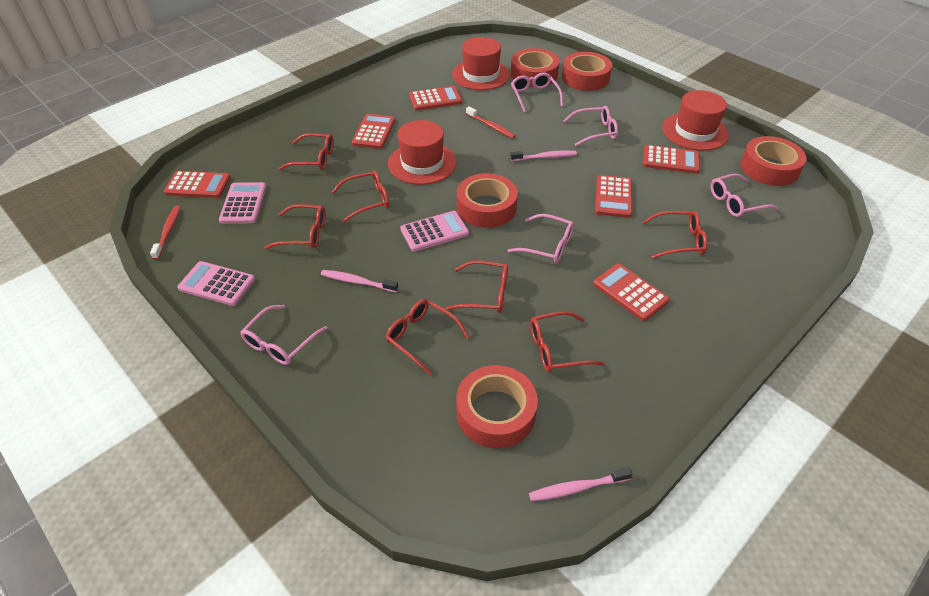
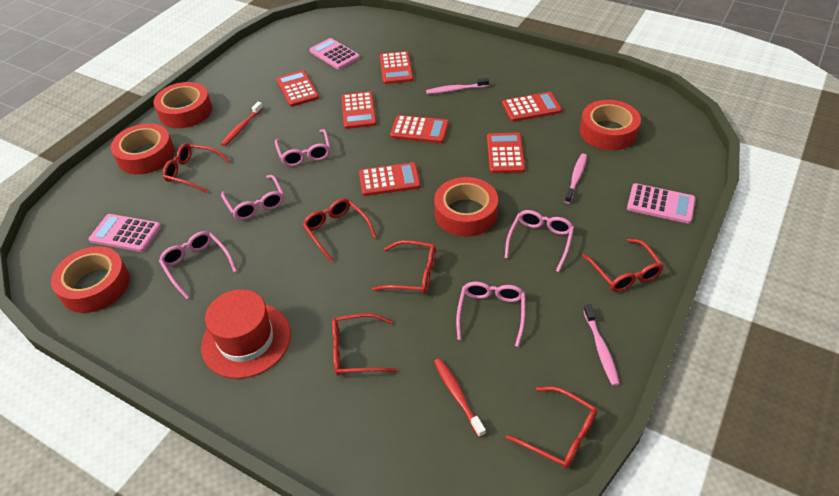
red calculator: 6 -> 7
red glasses: 7 -> 6
red hat: 3 -> 1

